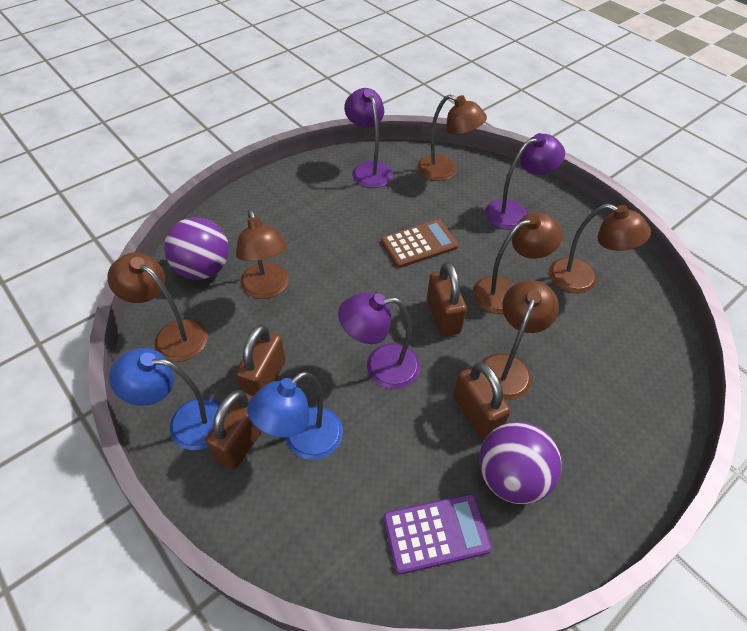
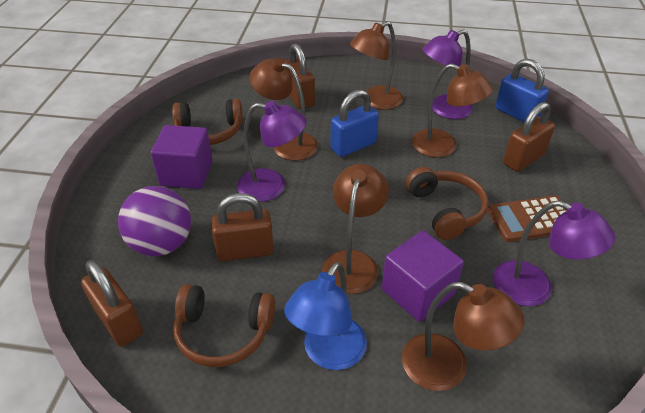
blue lamp: 2 -> 1
blue padlock: 0 -> 2
brown headphones: 0 -> 3
brown lamp: 6 -> 5
purple ball: 2 -> 1
purple calculator: 1 -> 0
purple cube: 0 -> 2

